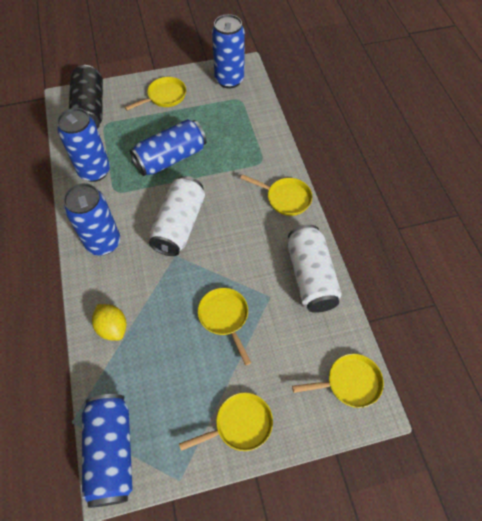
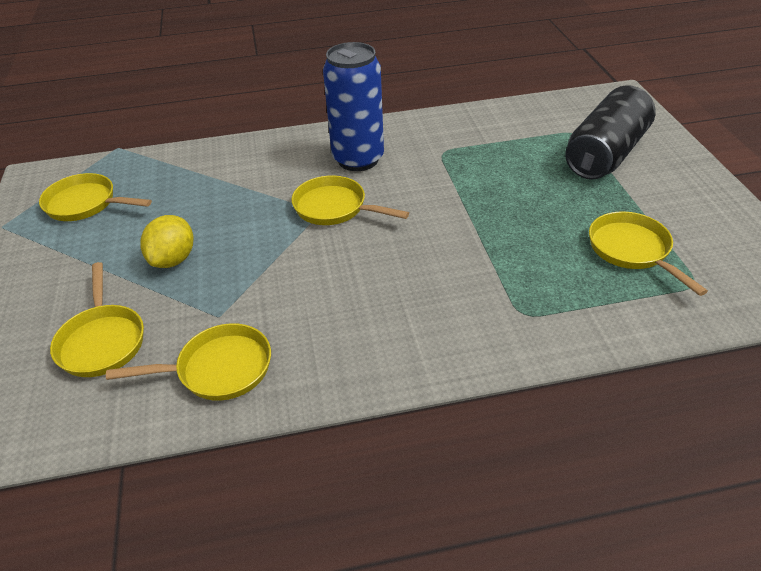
blue can: 5 -> 1
white can: 2 -> 0

